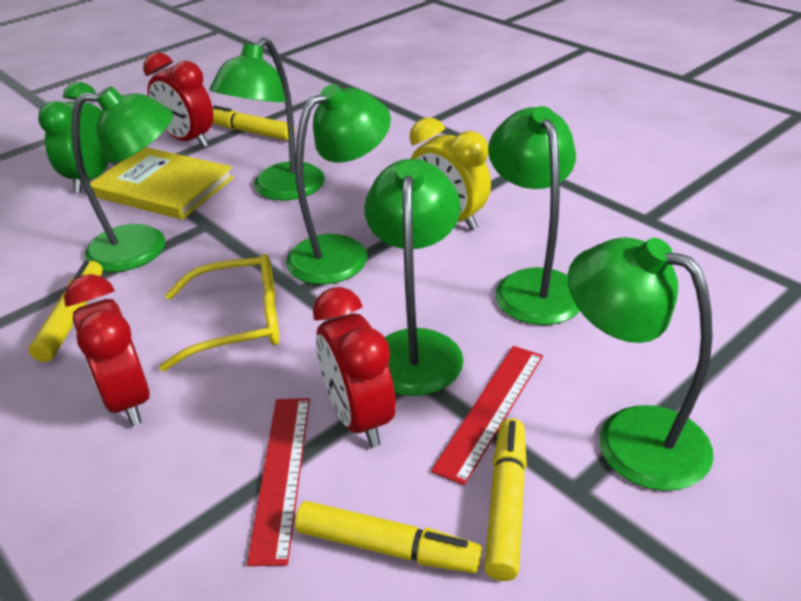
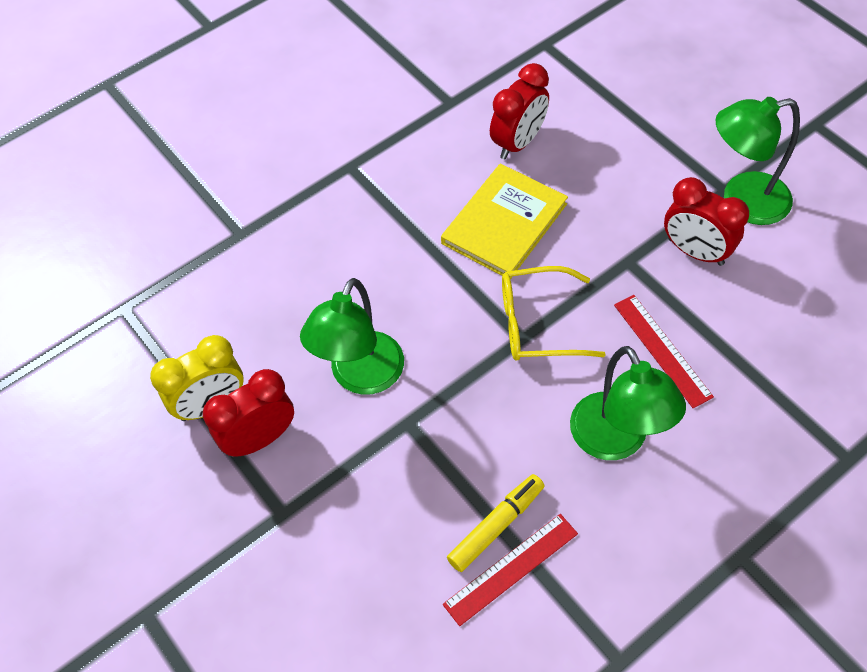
green clock: 1 -> 0
green lamp: 6 -> 3
yellow marker: 4 -> 1

